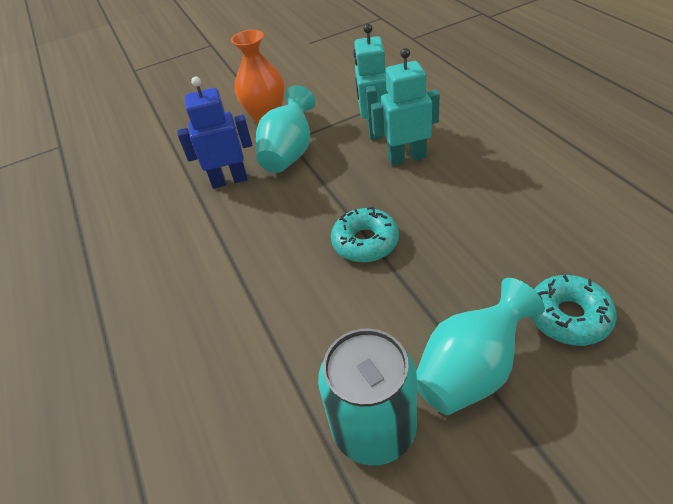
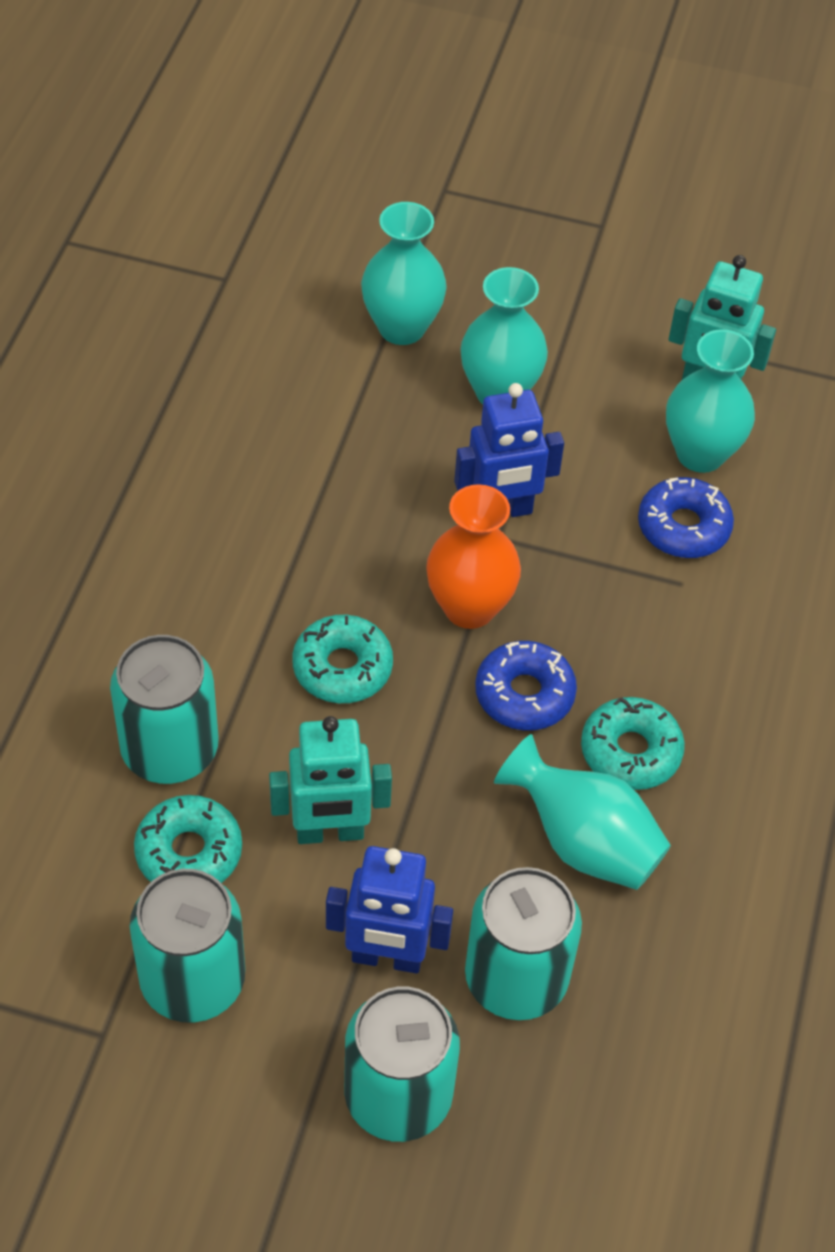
blue donut: 0 -> 2
blue robot: 1 -> 2
turquoise can: 1 -> 4
turquoise donut: 2 -> 3
turquoise vase: 2 -> 4

